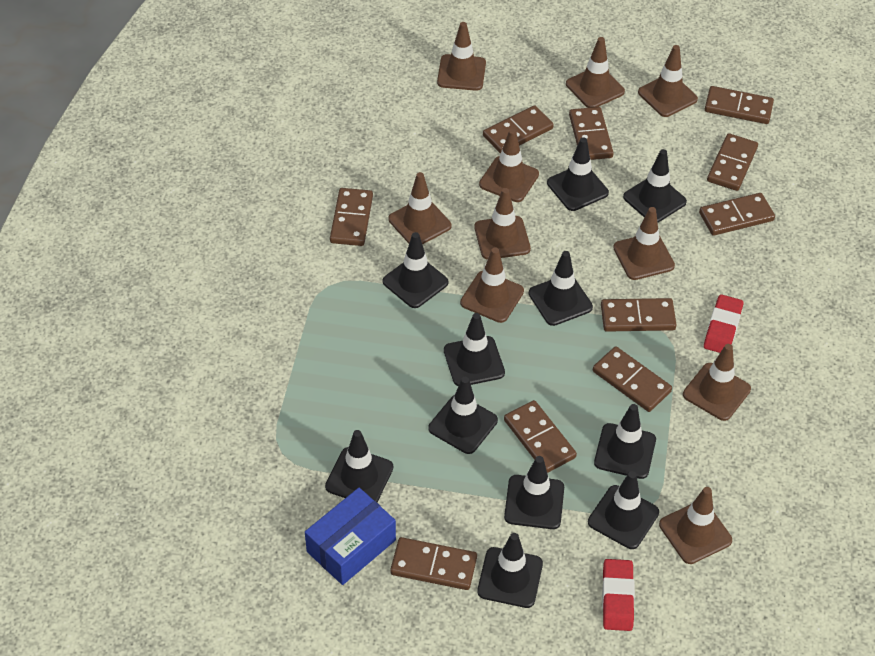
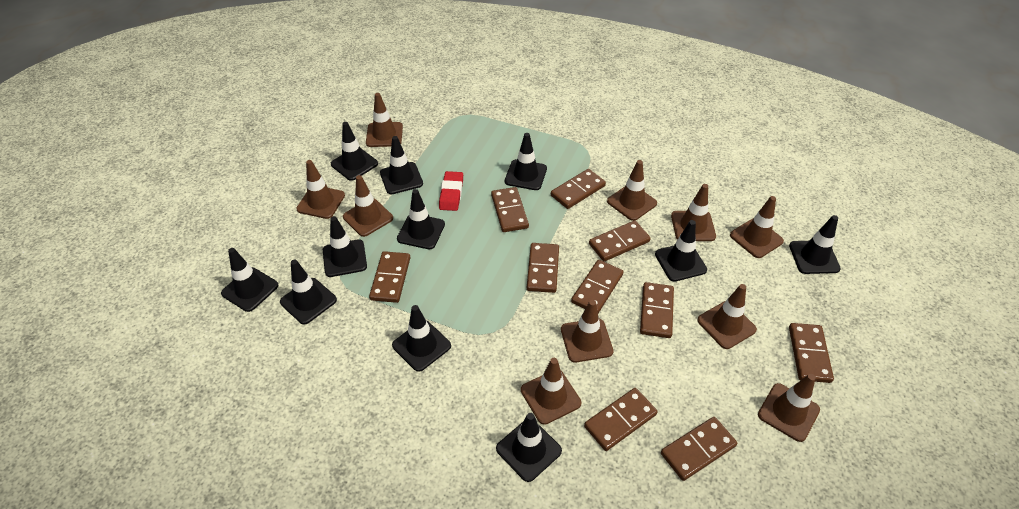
blue box: 1 -> 0
red eraser: 2 -> 1

